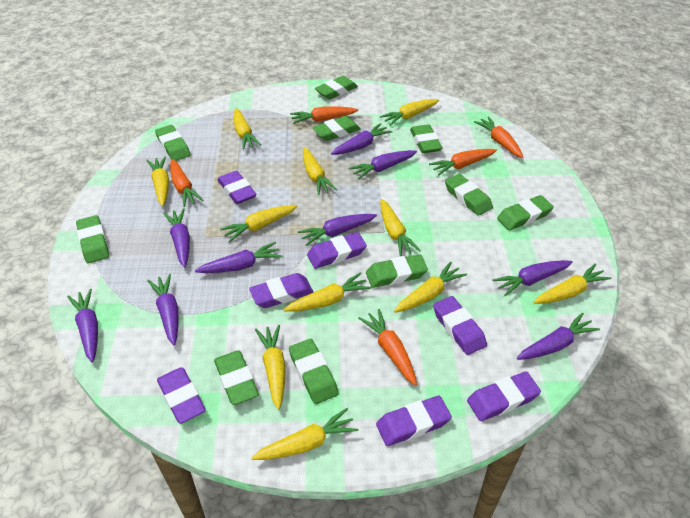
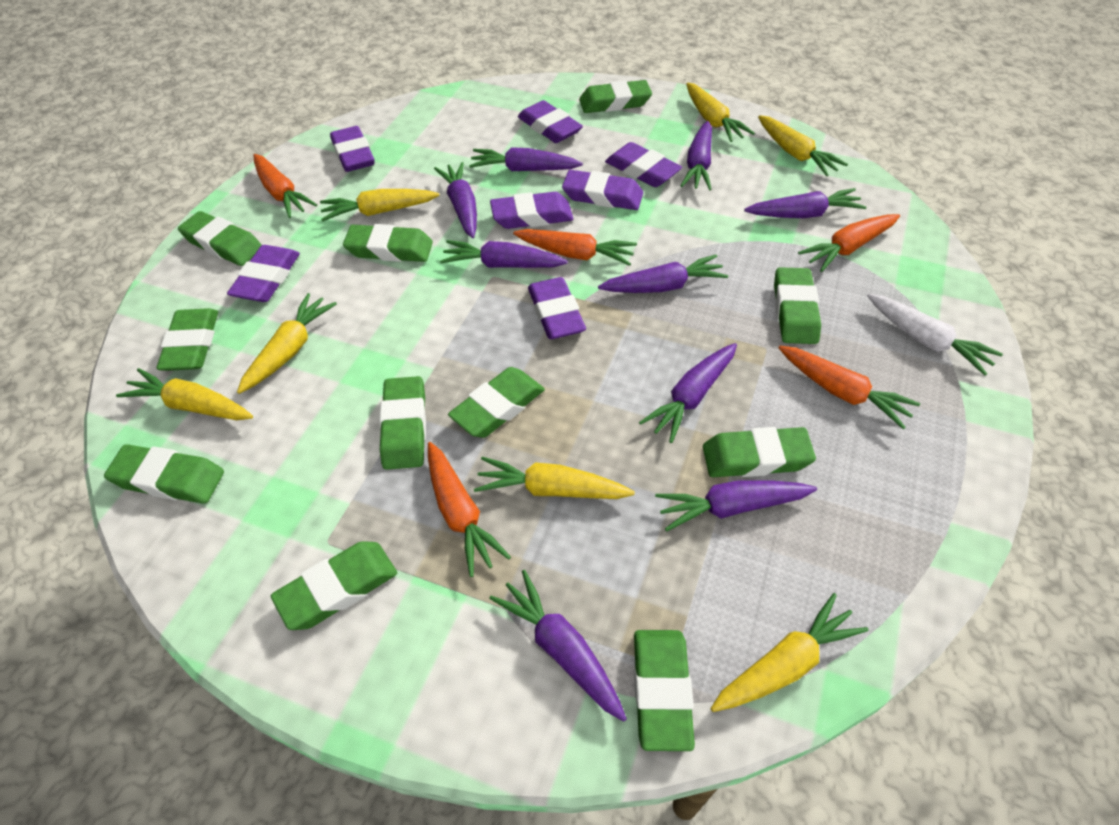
green eraser: 10 -> 11
white carrot: 0 -> 1
yellow carrot: 11 -> 7

